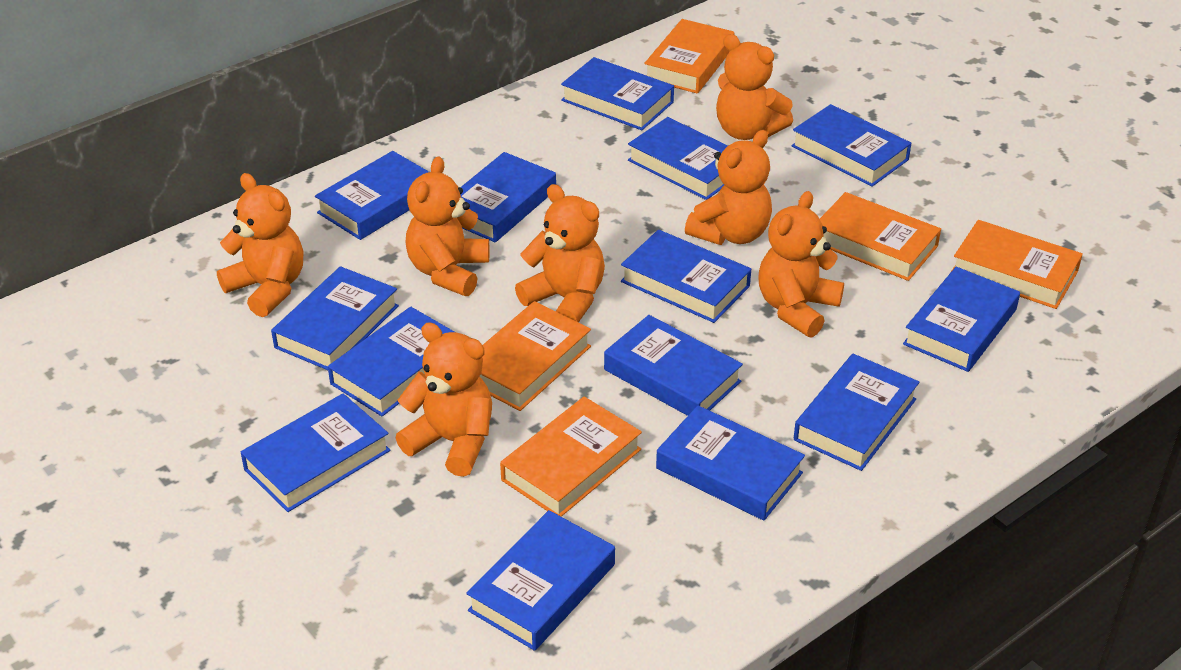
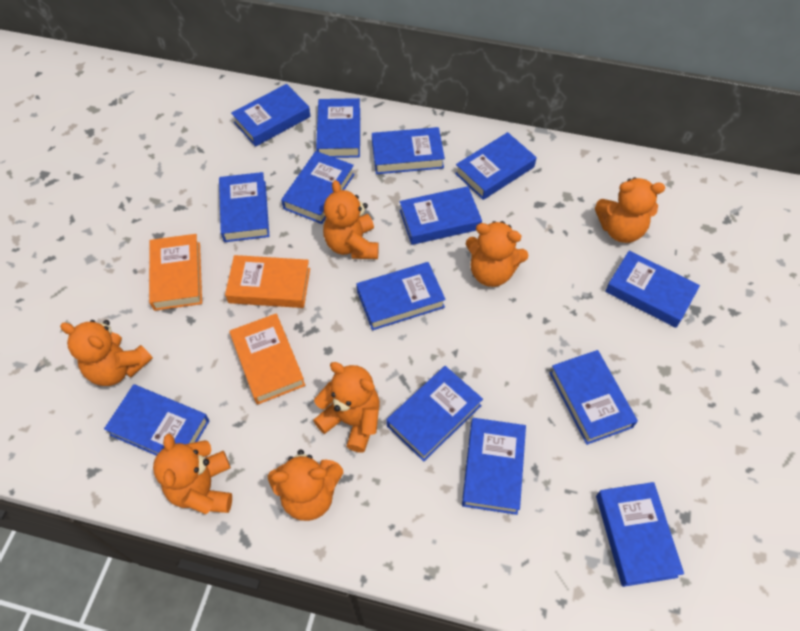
orange book: 5 -> 3

